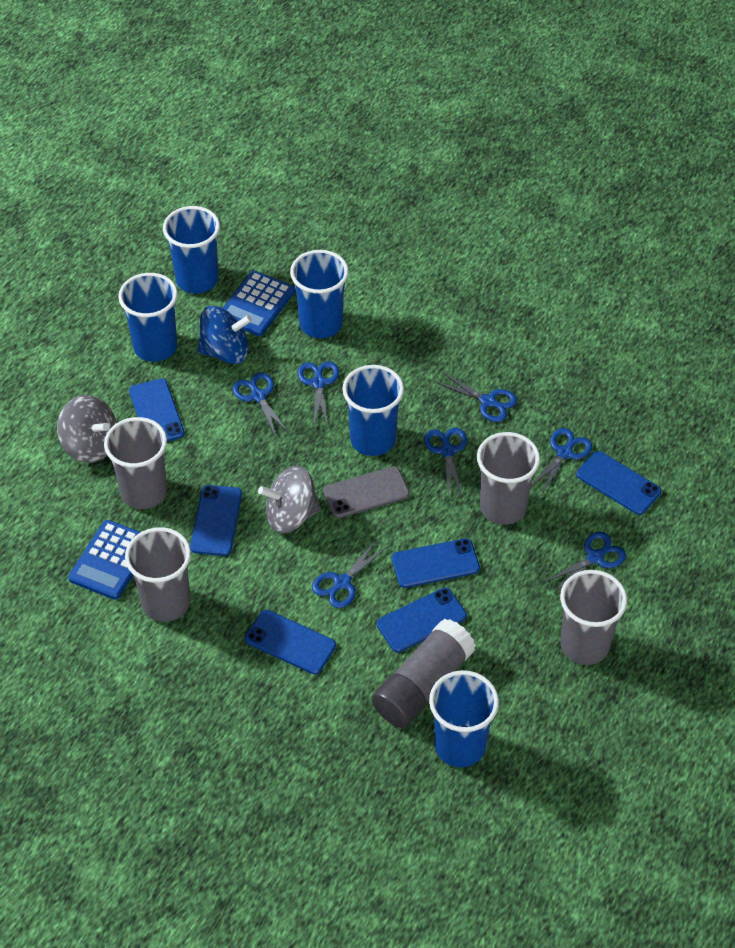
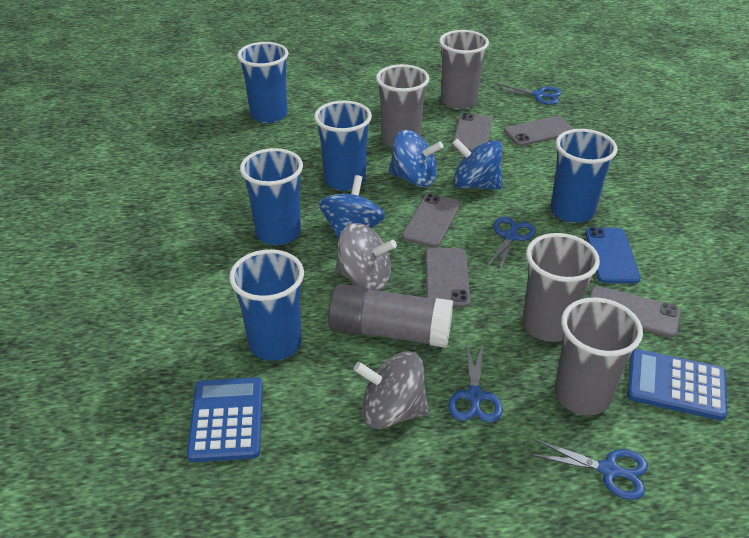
blue phone: 6 -> 1
blue scissors: 7 -> 4
blue spinning top: 1 -> 3
grey phone: 1 -> 5

